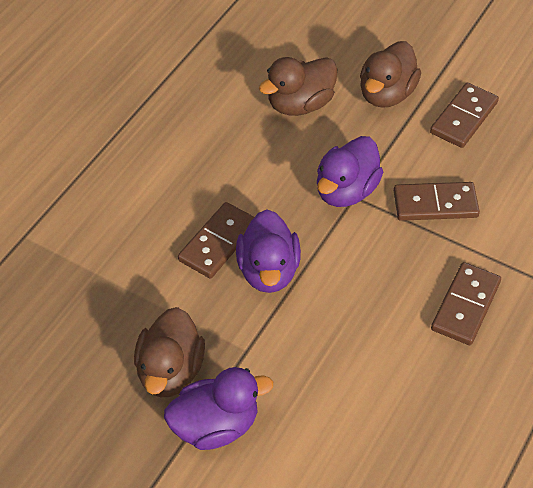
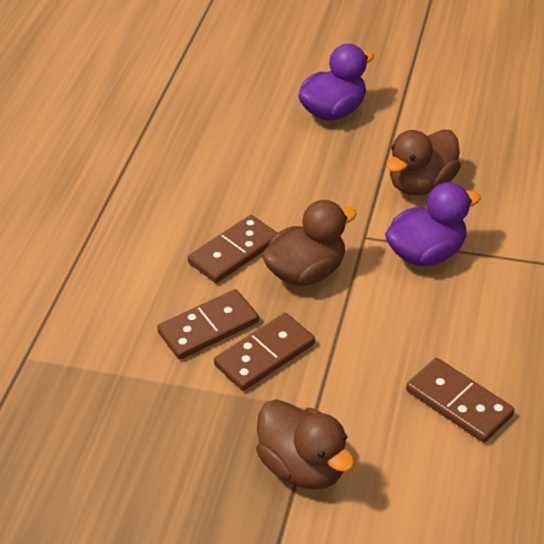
purple duck: 3 -> 2

